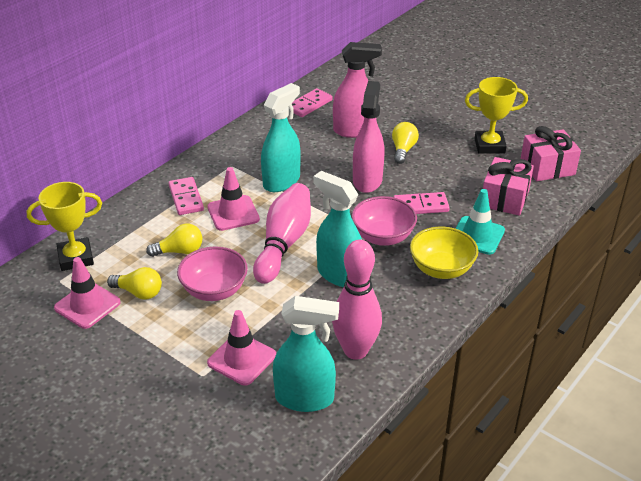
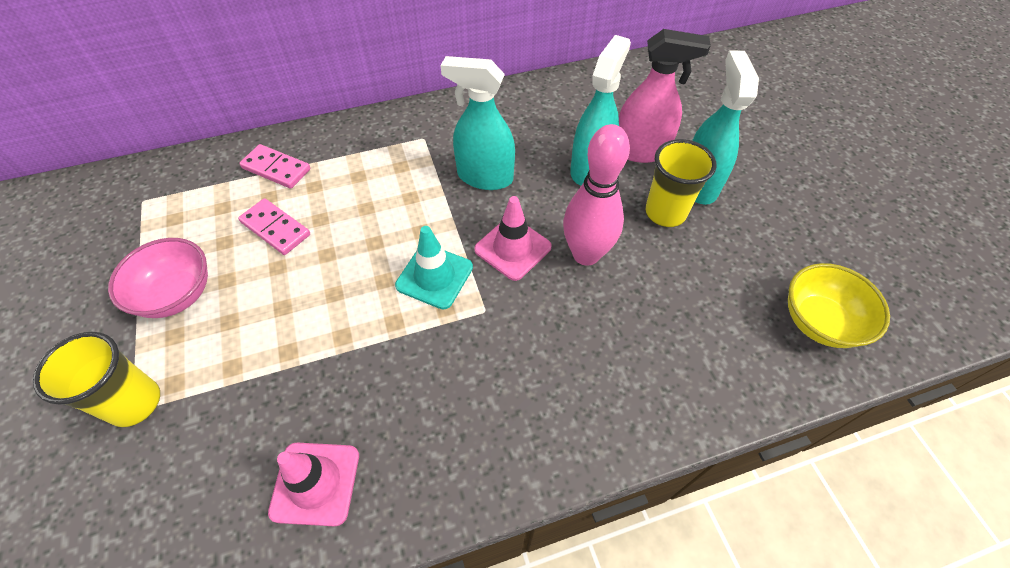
pink bowl: 2 -> 1
pink bowling pin: 2 -> 1
pink domino: 3 -> 2
pink gift: 2 -> 0
pink spray bottle: 2 -> 1
pink traffic cone: 3 -> 2
yellow cup: 0 -> 2
yellow light bulb: 3 -> 0
yellow trophy: 2 -> 0

